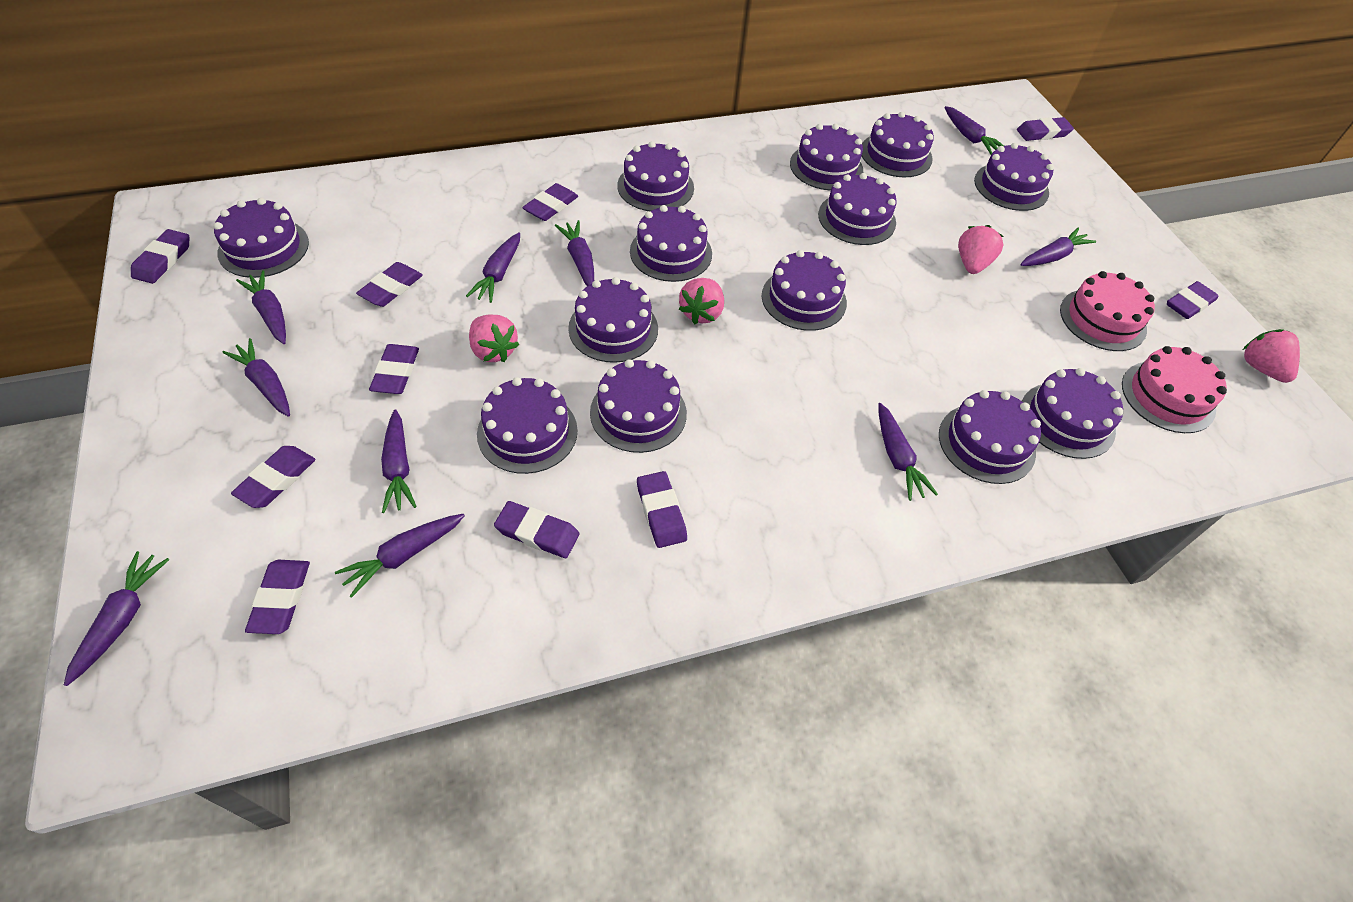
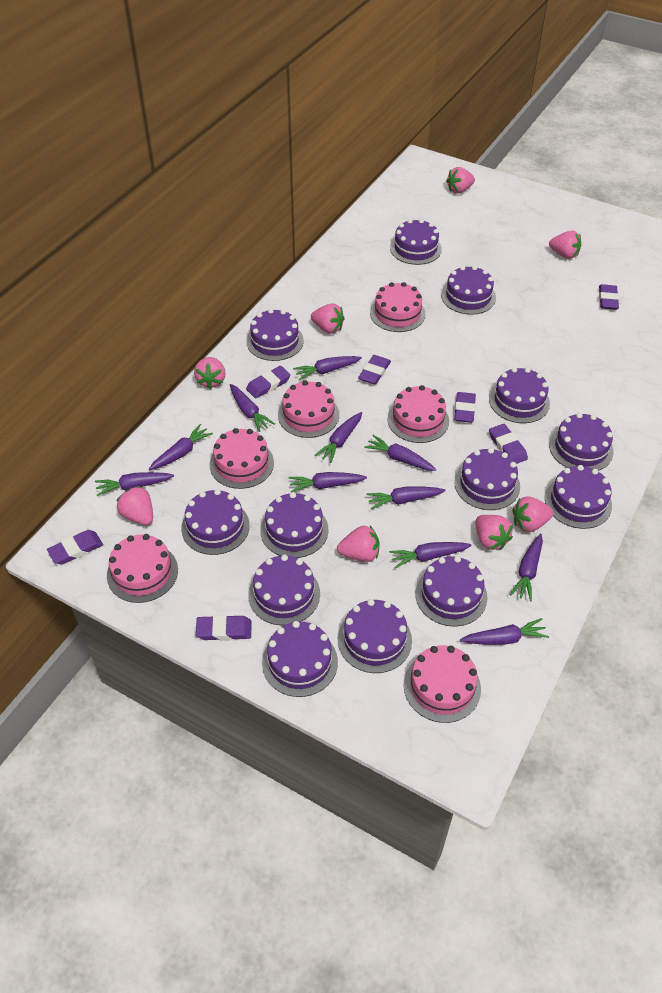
pink cake: 2 -> 6
pink strawberry: 4 -> 8
purple carrot: 10 -> 11
purple eraser: 10 -> 7

